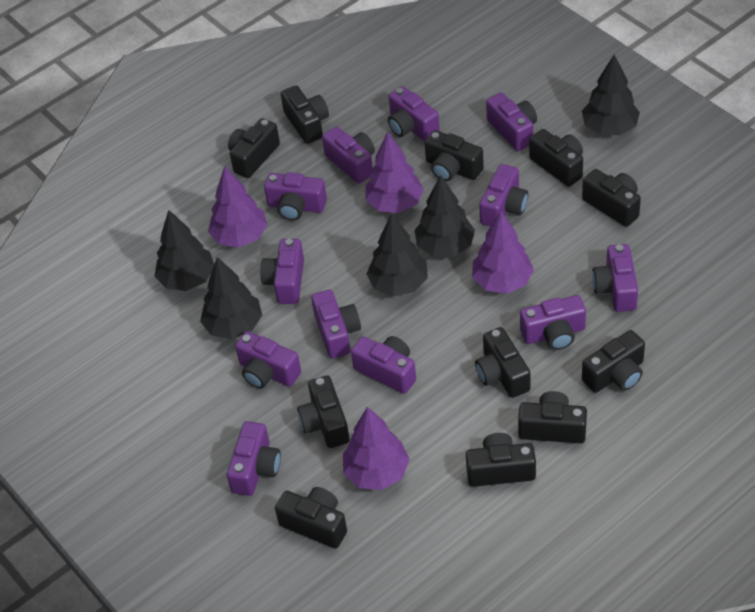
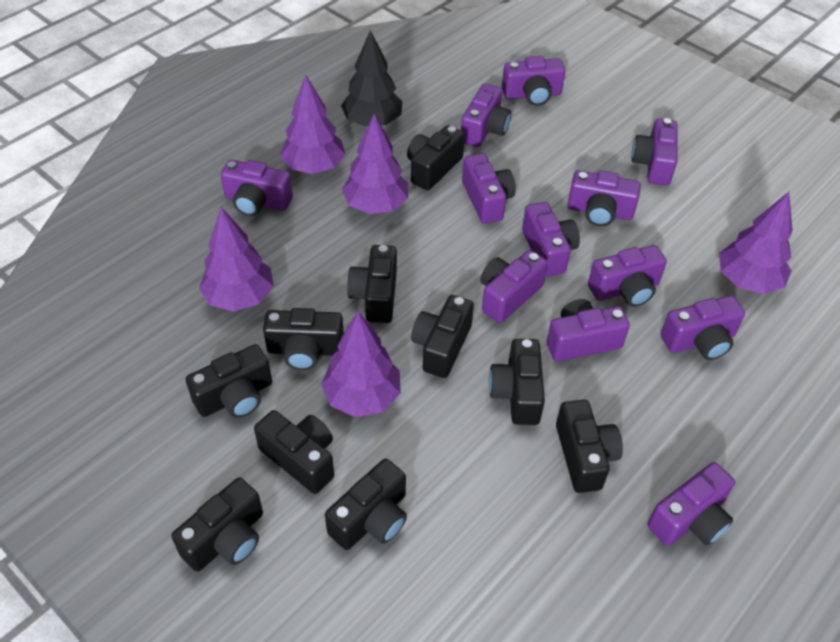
black camera: 11 -> 10
black tree: 5 -> 1
purple tree: 4 -> 5

